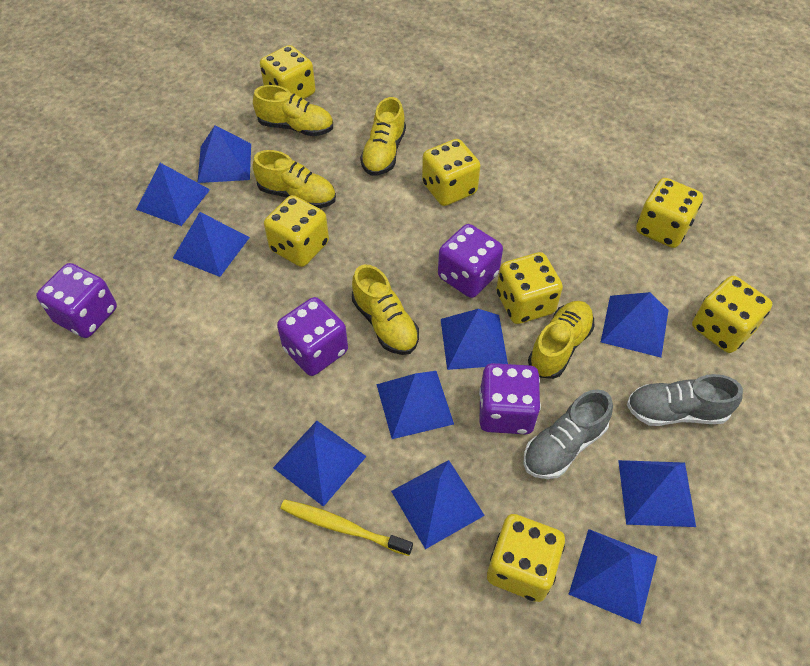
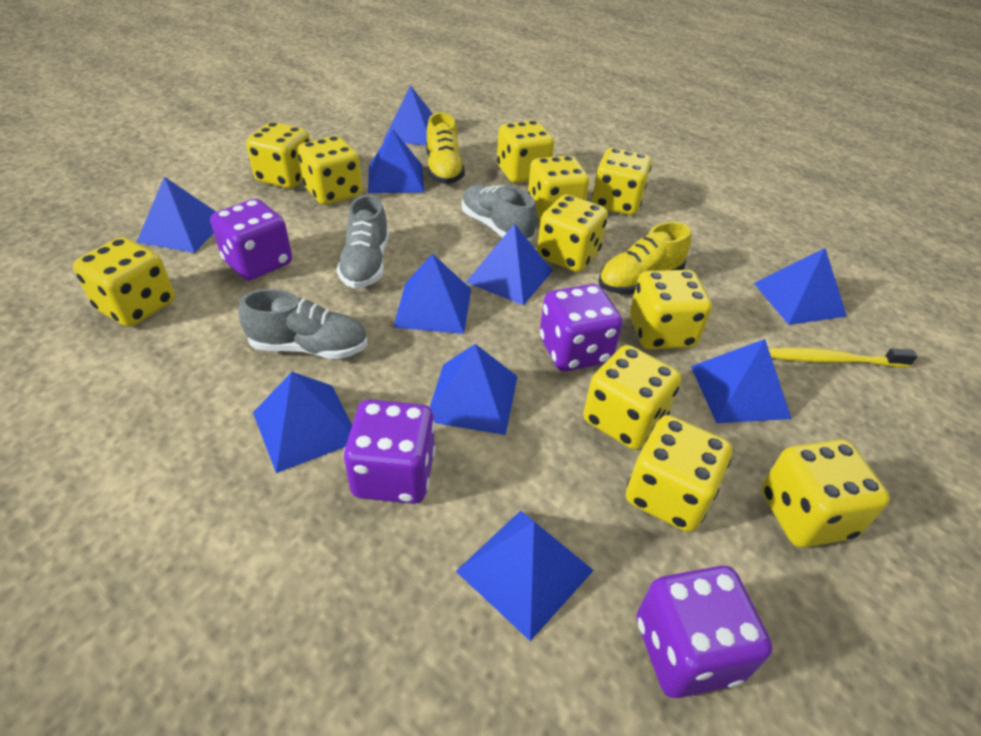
grey shoe: 2 -> 3
yellow dice: 7 -> 11
yellow shoe: 5 -> 2

